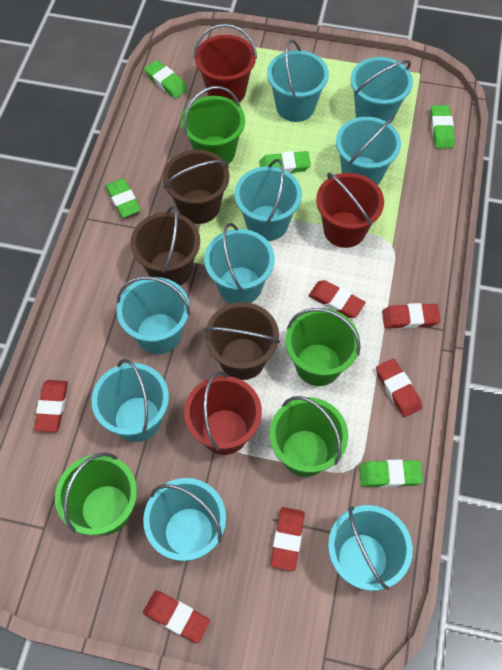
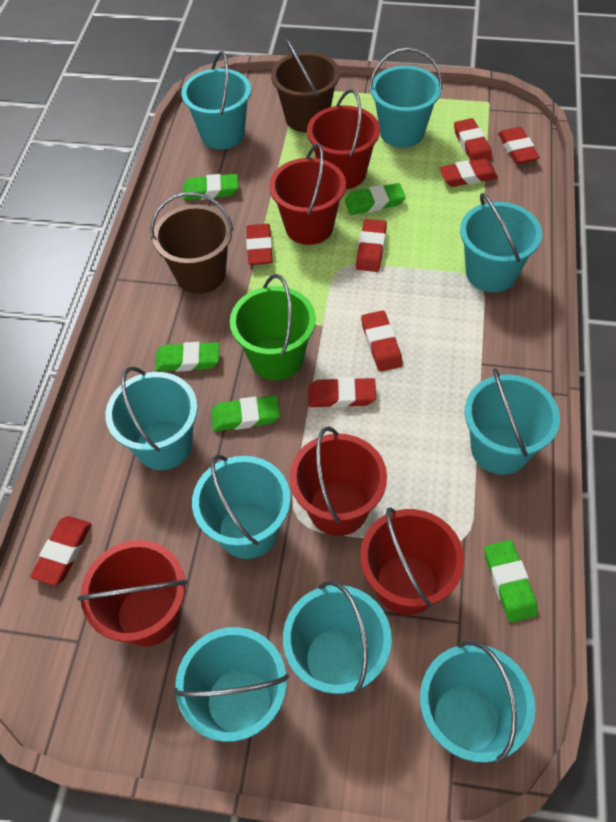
brown bucket: 3 -> 2
green bucket: 4 -> 1
red bucket: 3 -> 5
red eraser: 6 -> 8

